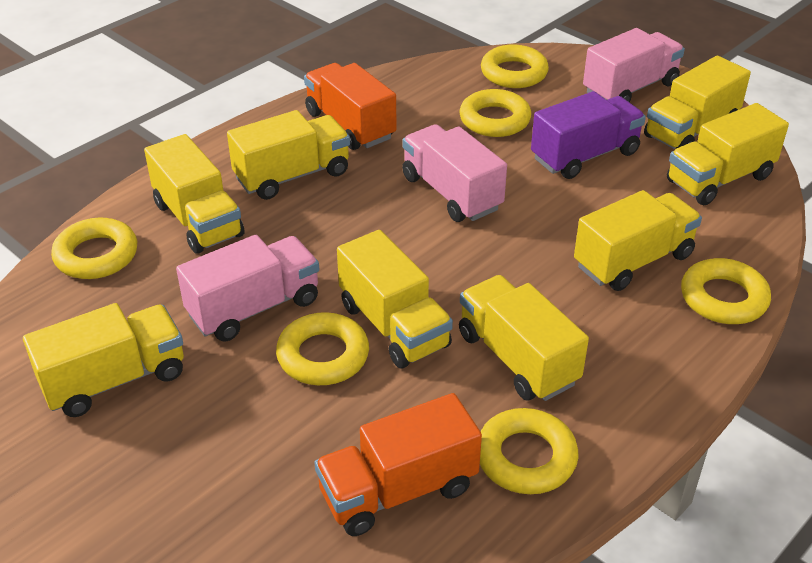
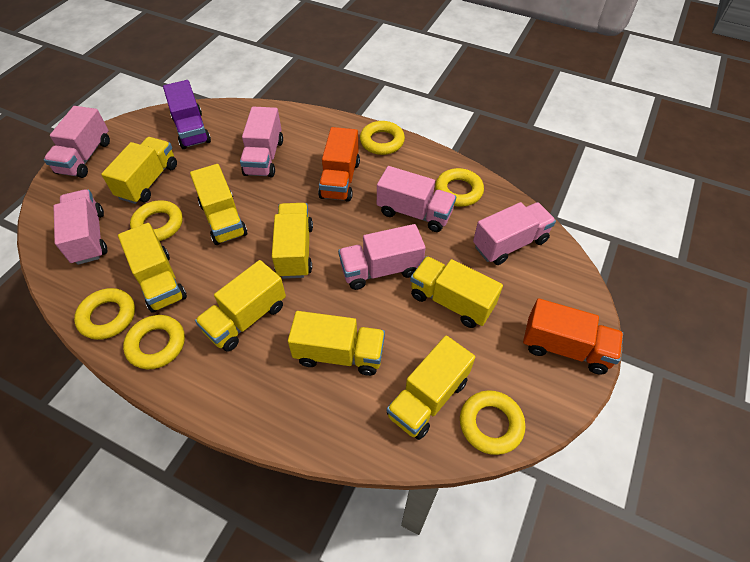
pink truck: 3 -> 6

